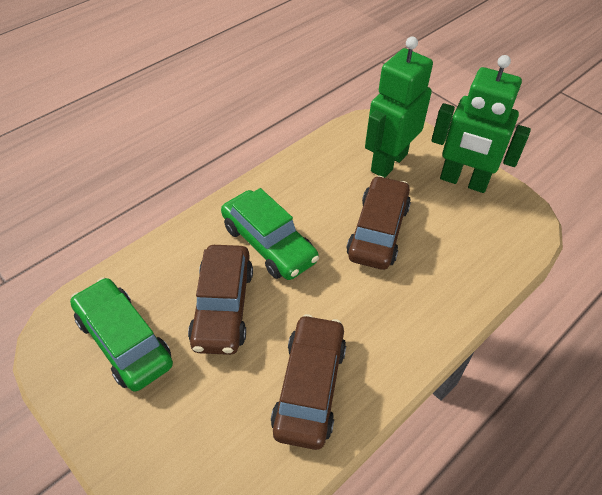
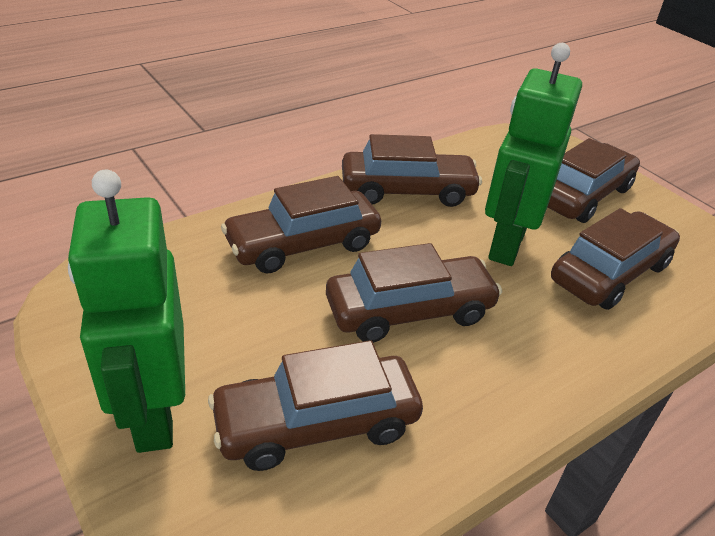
brown car: 3 -> 6
green car: 2 -> 0

